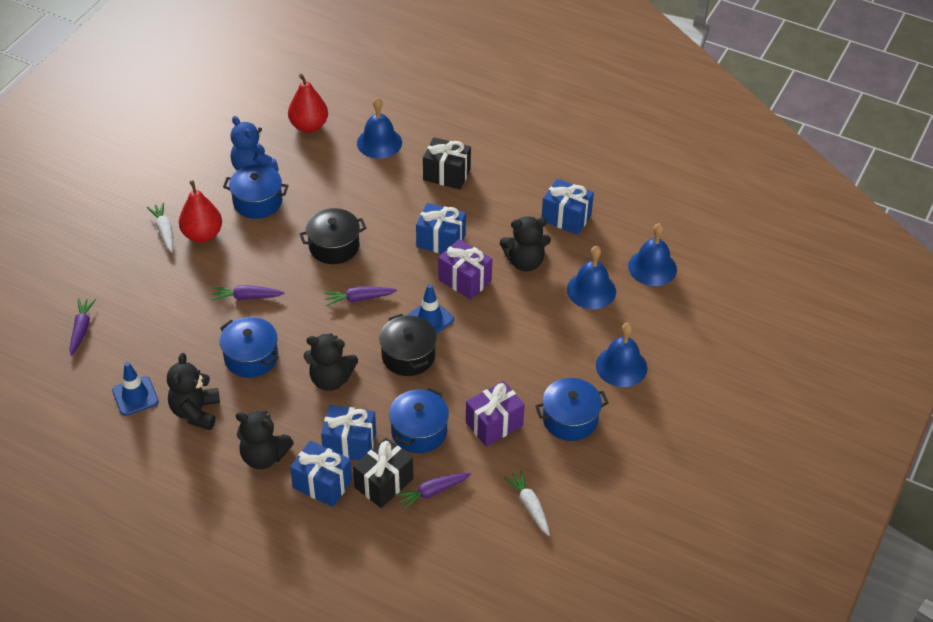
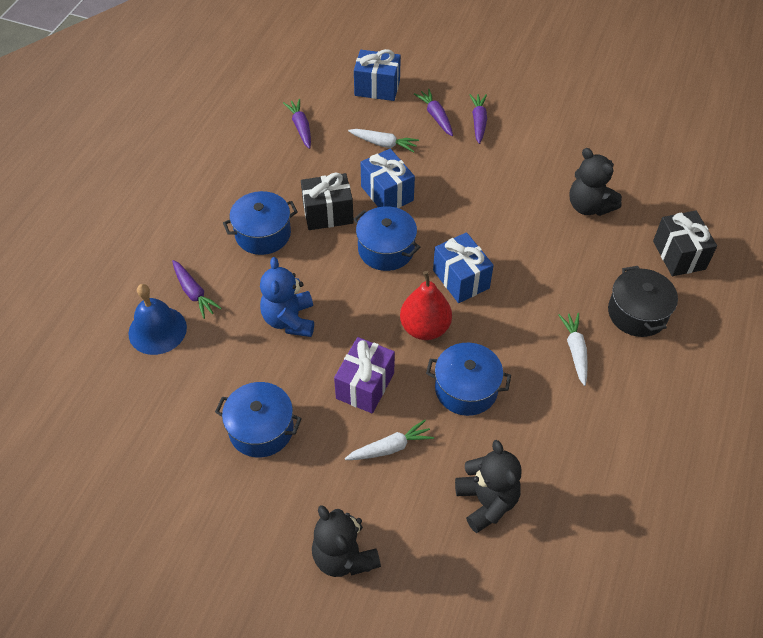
black pot: 2 -> 1
black teddy bear: 4 -> 3
blue bell: 4 -> 1
blue gift: 4 -> 3
blue traffic cone: 2 -> 0
purple gift: 2 -> 1
red pear: 2 -> 1
white carrot: 2 -> 3

